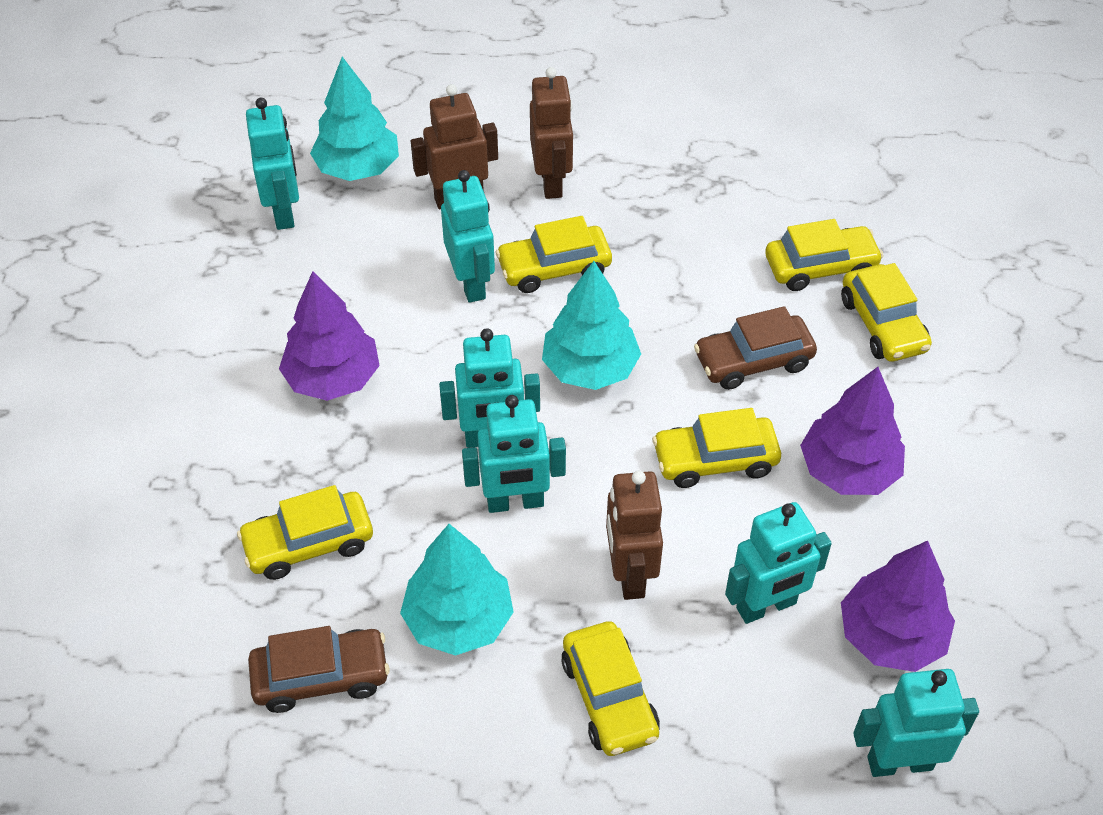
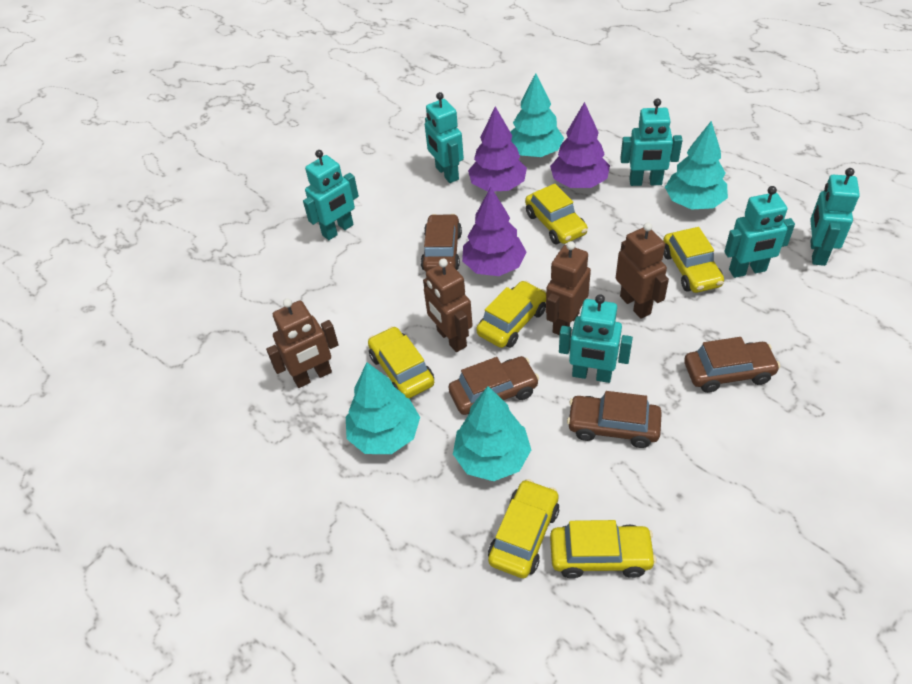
brown car: 2 -> 4
brown robot: 3 -> 4
turquoise tree: 3 -> 4

